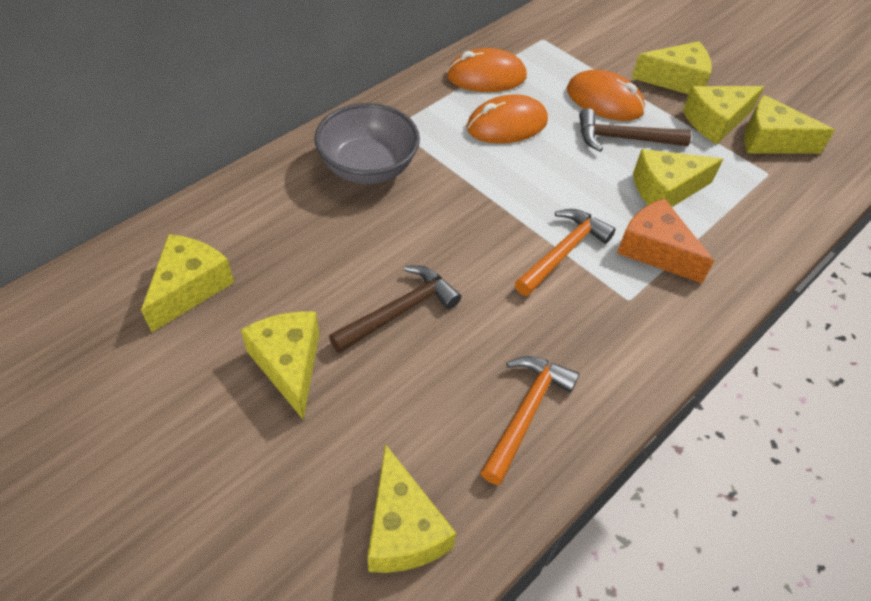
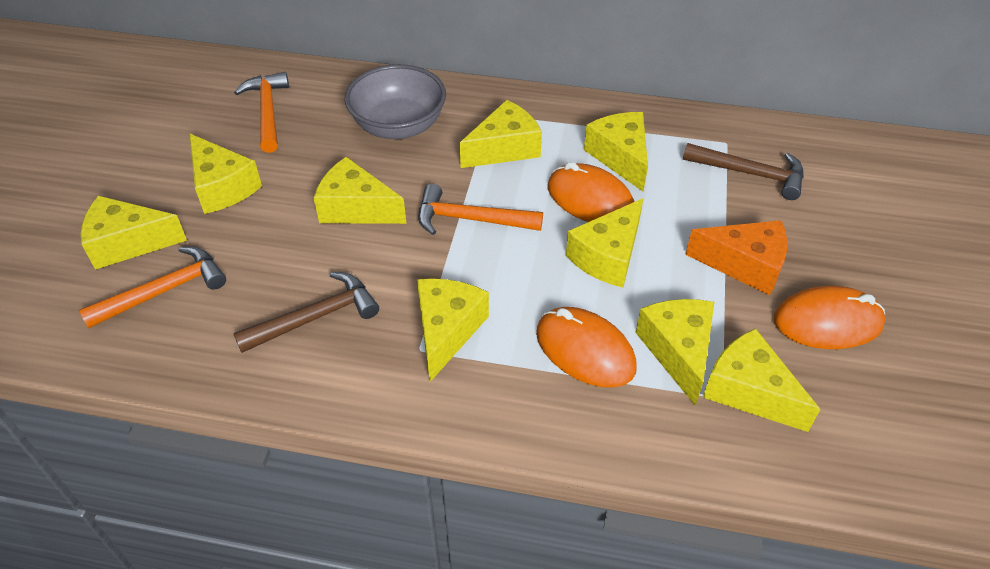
orange hammer: 2 -> 3
yellow cheese: 7 -> 9

